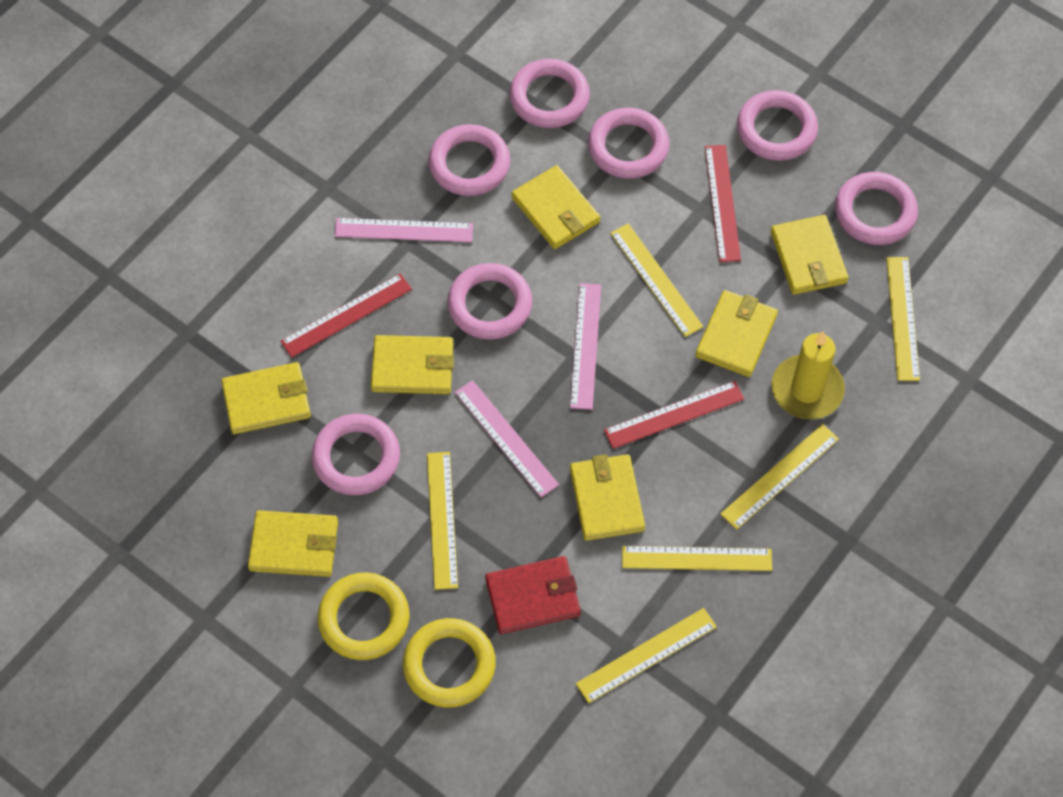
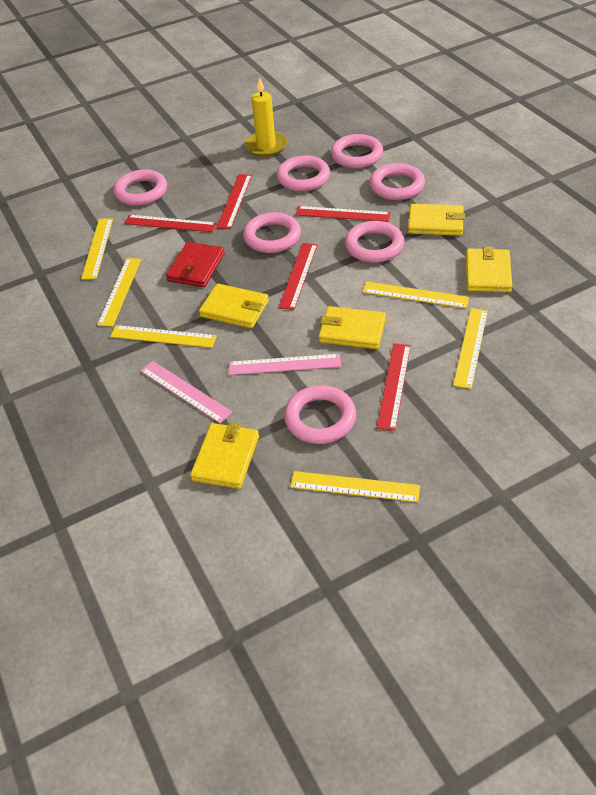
pink ruler: 3 -> 2
red ruler: 3 -> 5
yellow ring: 2 -> 0
yellow wallet: 7 -> 5

